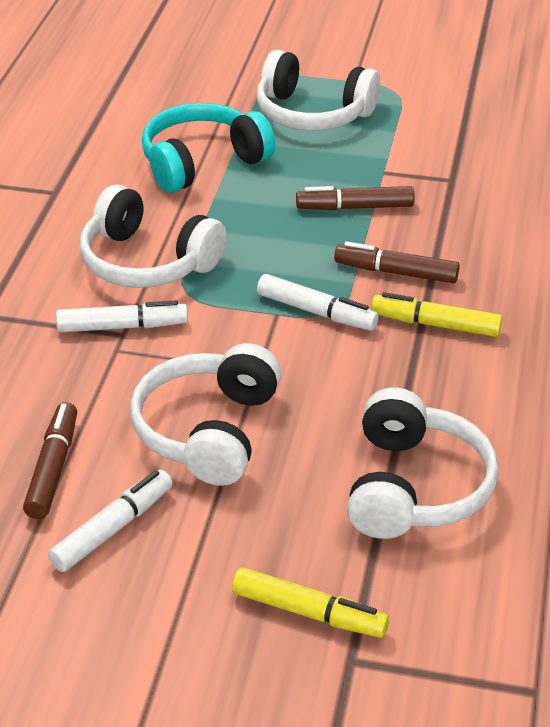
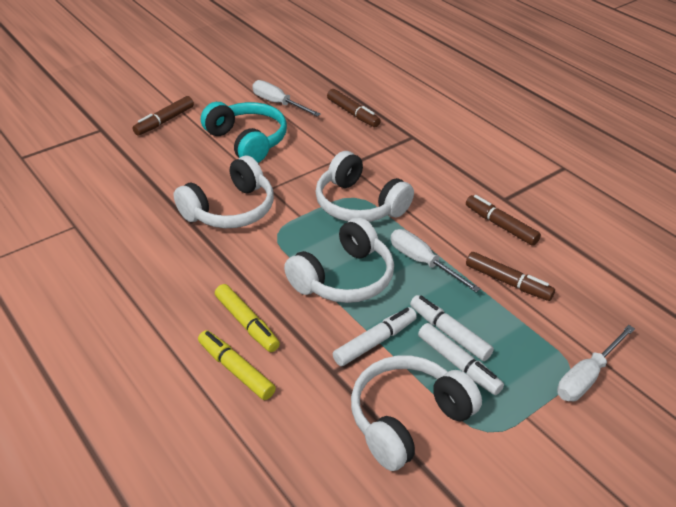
brown marker: 3 -> 4
white screwdriver: 0 -> 3

